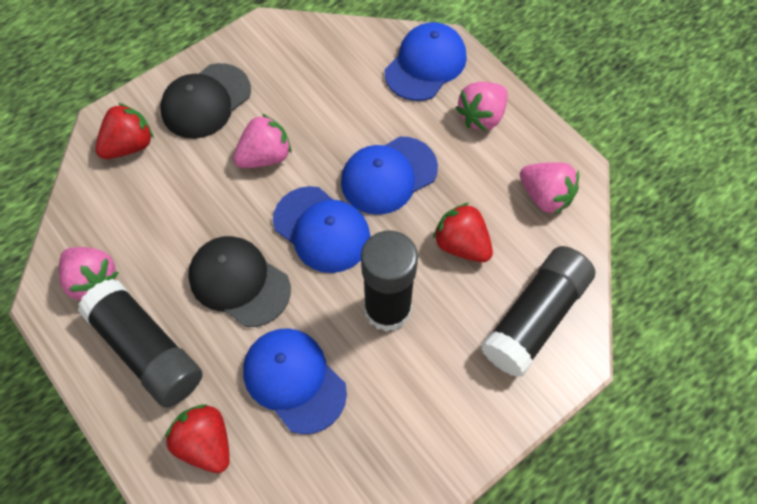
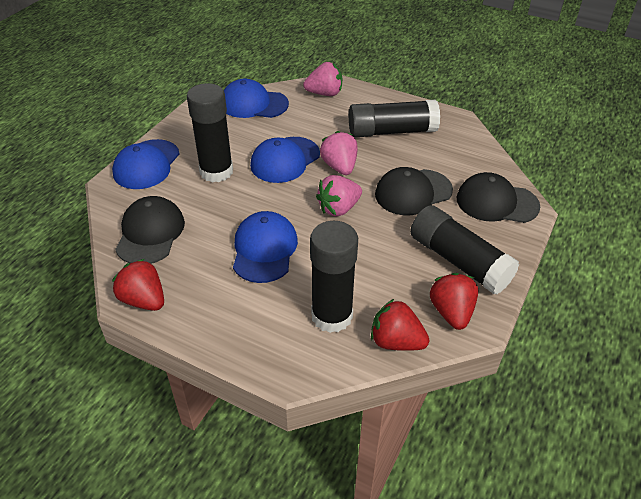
black cap: 2 -> 3
black glue stick: 3 -> 4
pink strawberry: 4 -> 3

